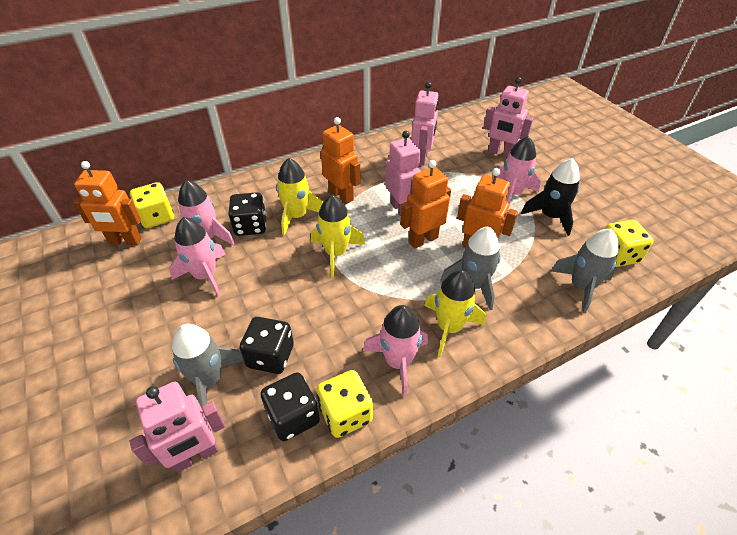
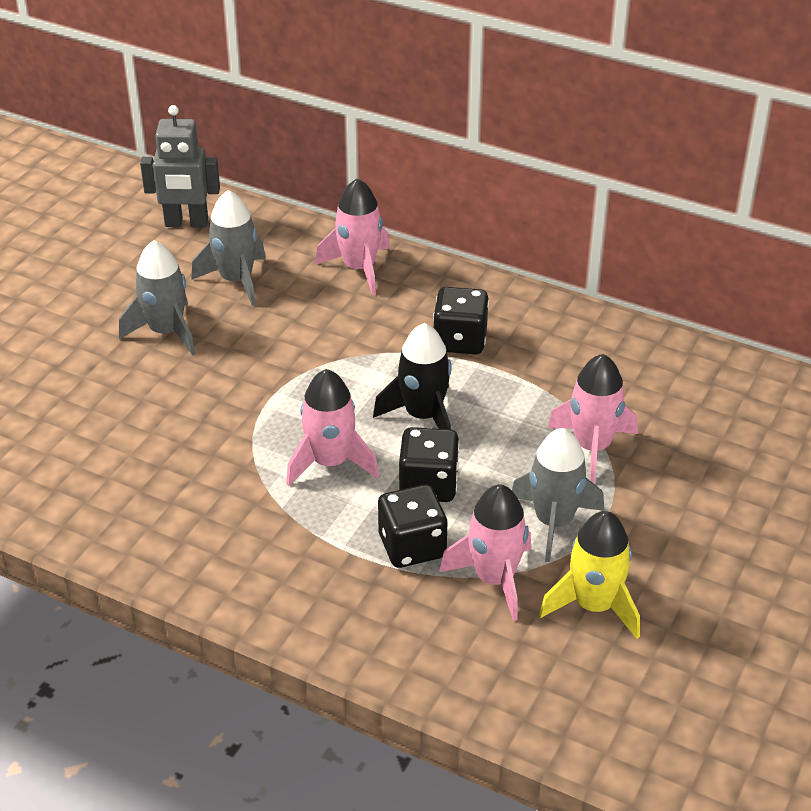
grey robot: 0 -> 1
orange robot: 4 -> 0
pink robot: 4 -> 0
yellow dice: 3 -> 0
yellow rocket: 3 -> 1

